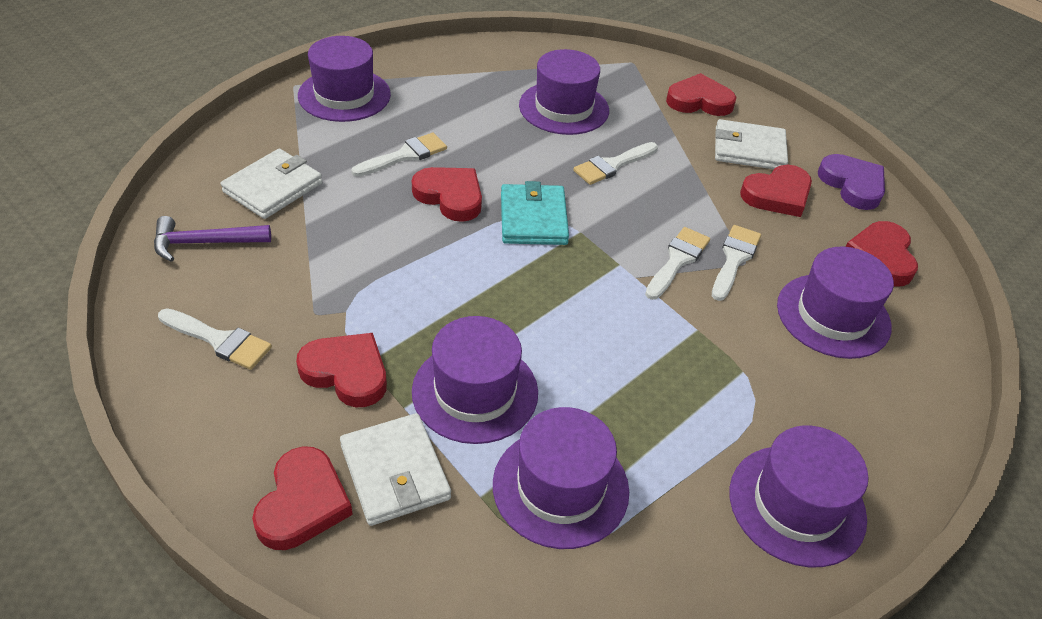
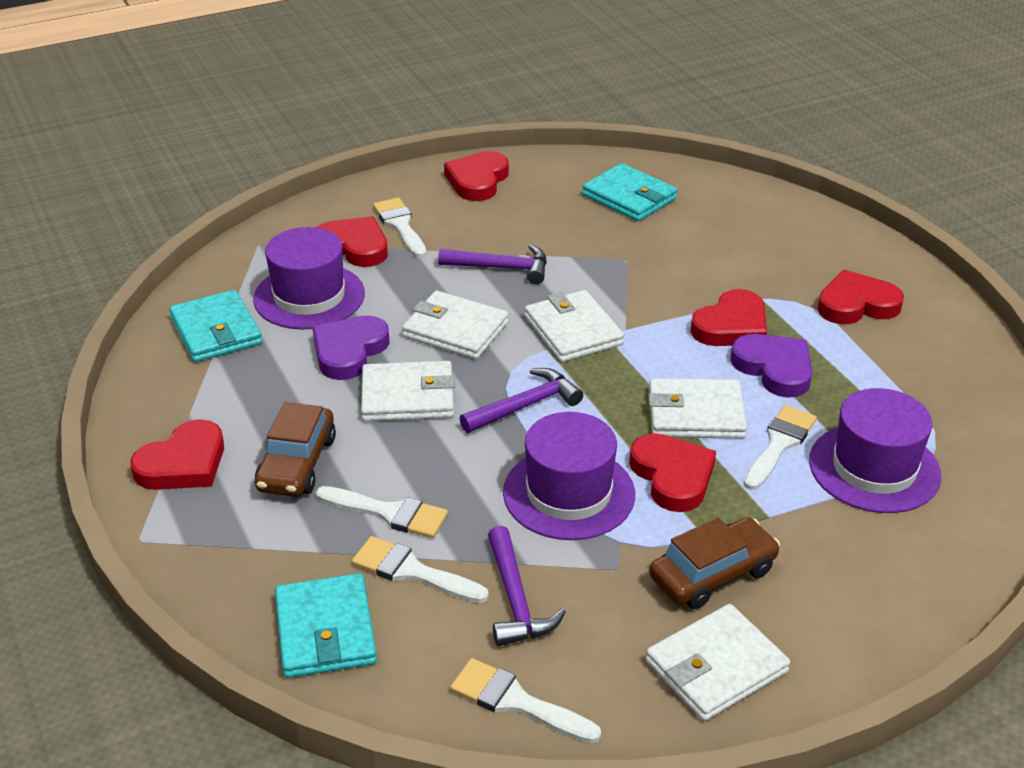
brown car: 0 -> 2
purple hammer: 1 -> 3
purple hat: 6 -> 3
purple heart: 1 -> 2
turquoise wallet: 1 -> 3
white wallet: 3 -> 5

